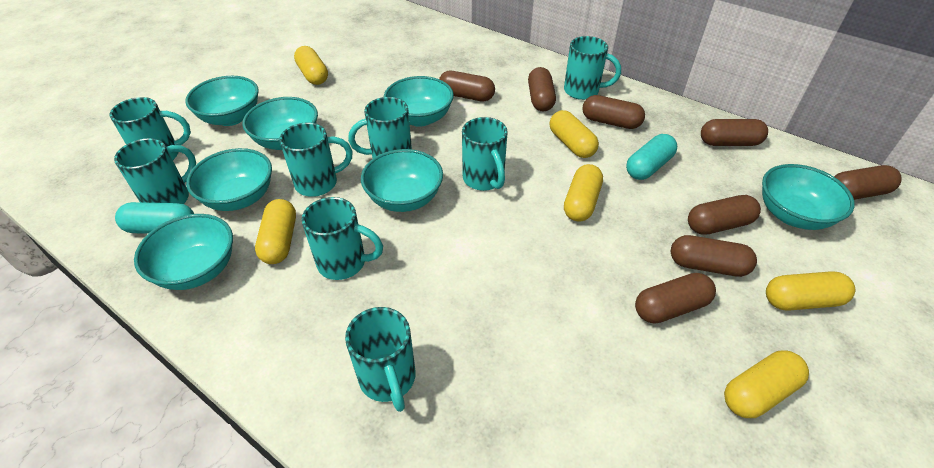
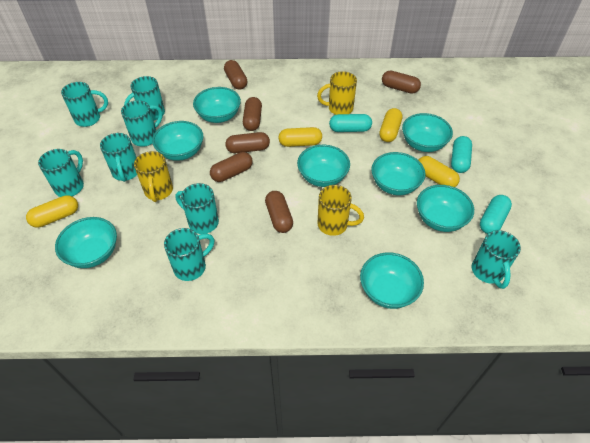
brown capsule: 8 -> 6
turquoise bowl: 7 -> 8
turquoise capsule: 2 -> 3
yellow capsule: 6 -> 4
yellow mug: 0 -> 3

